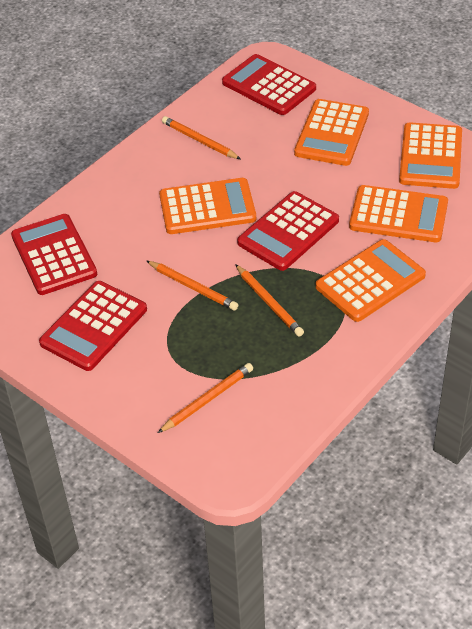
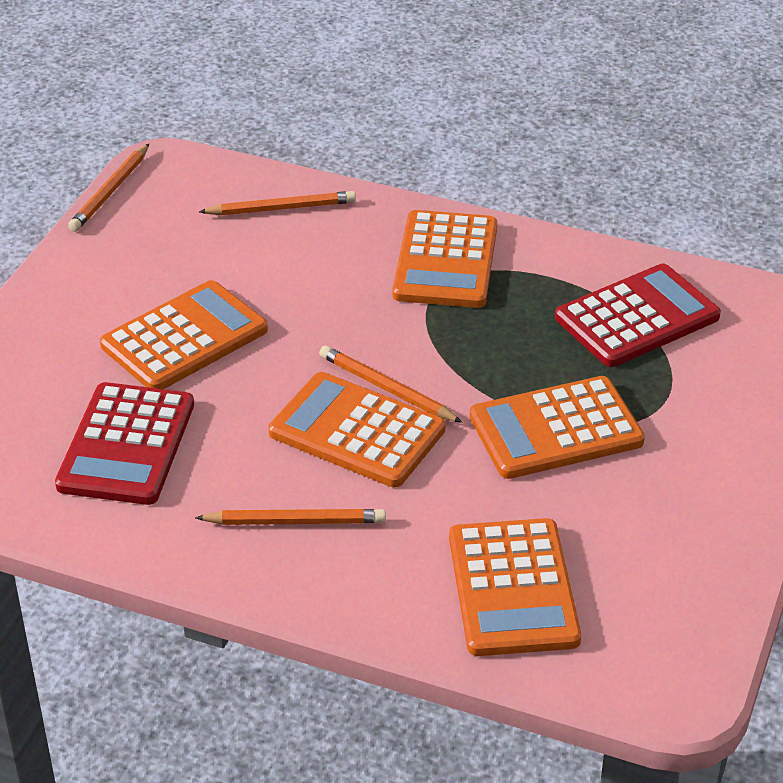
red calculator: 4 -> 2

